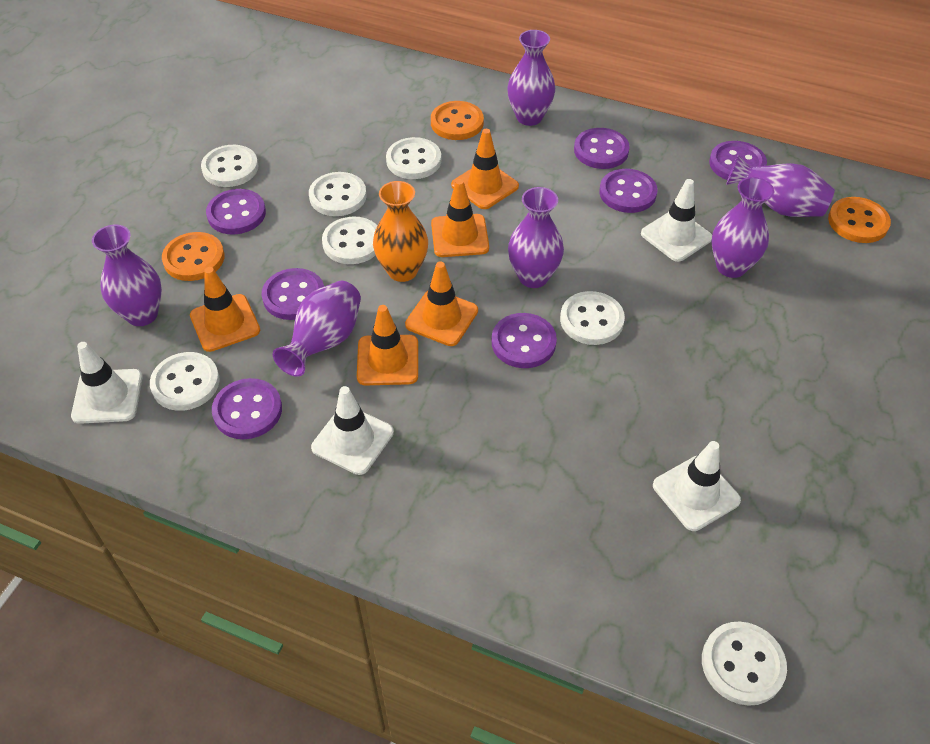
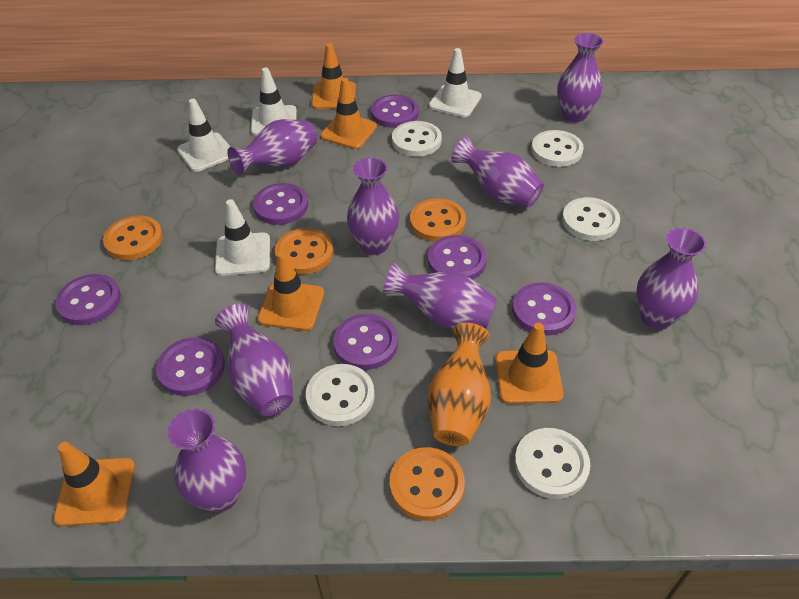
orange button: 3 -> 4
purple vase: 6 -> 8
white button: 7 -> 5

